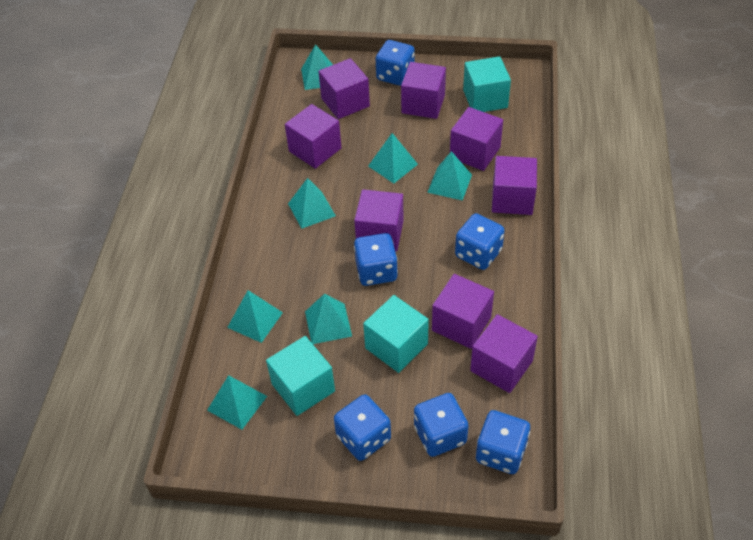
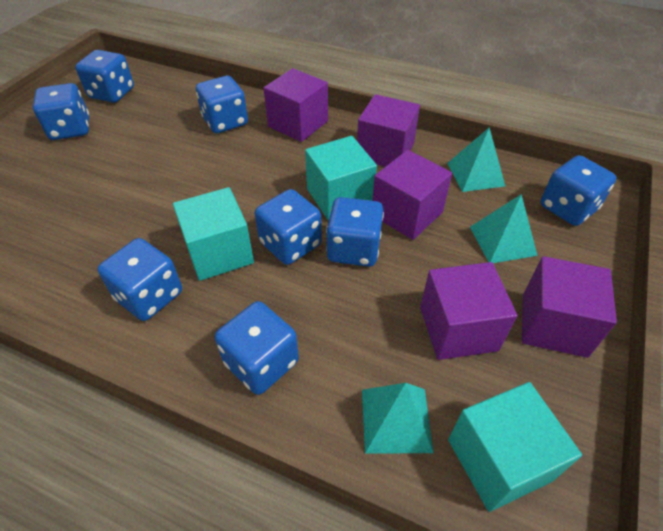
blue dice: 6 -> 8
purple cube: 8 -> 5
turquoise pyramid: 7 -> 3

